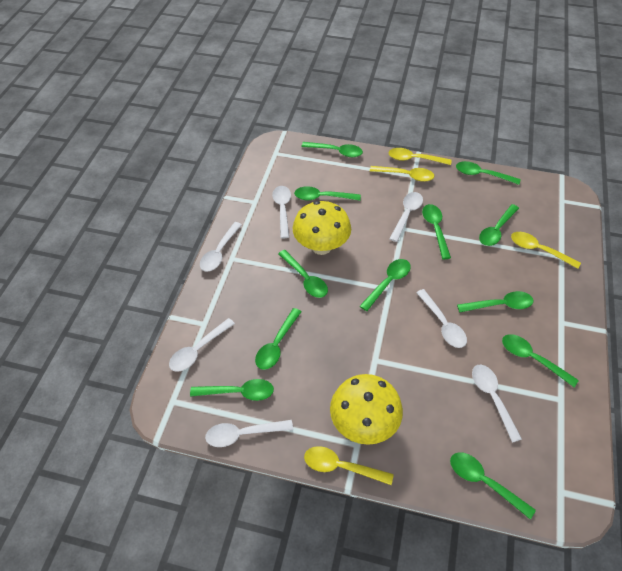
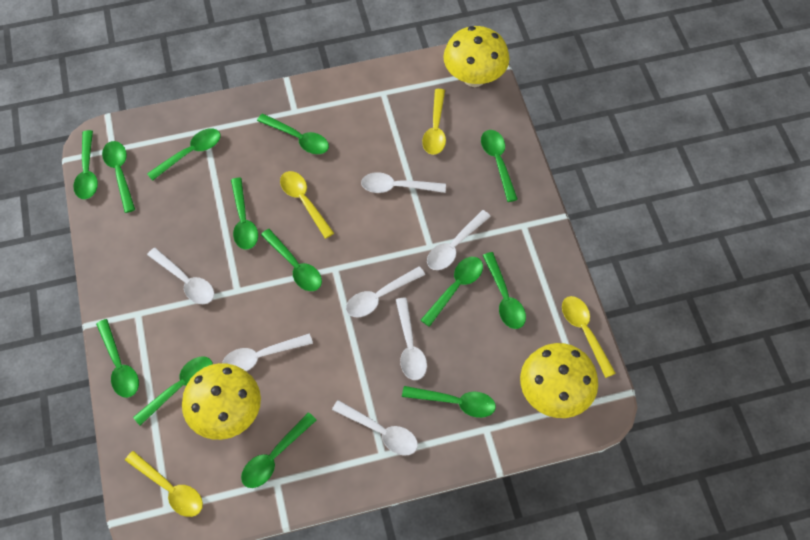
green spoon: 12 -> 13
yellow mushroom: 2 -> 3

